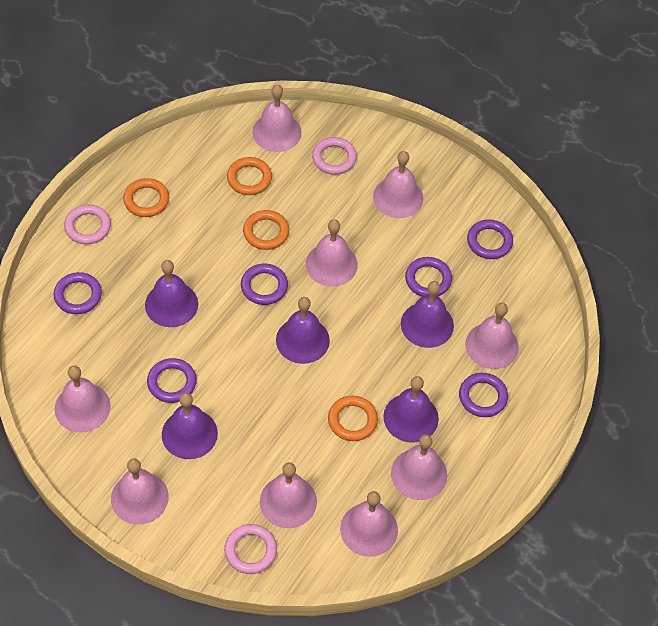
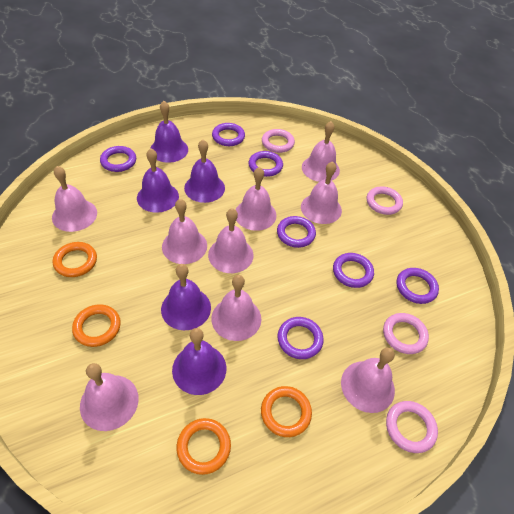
pink ring: 3 -> 4
purple ring: 6 -> 7

